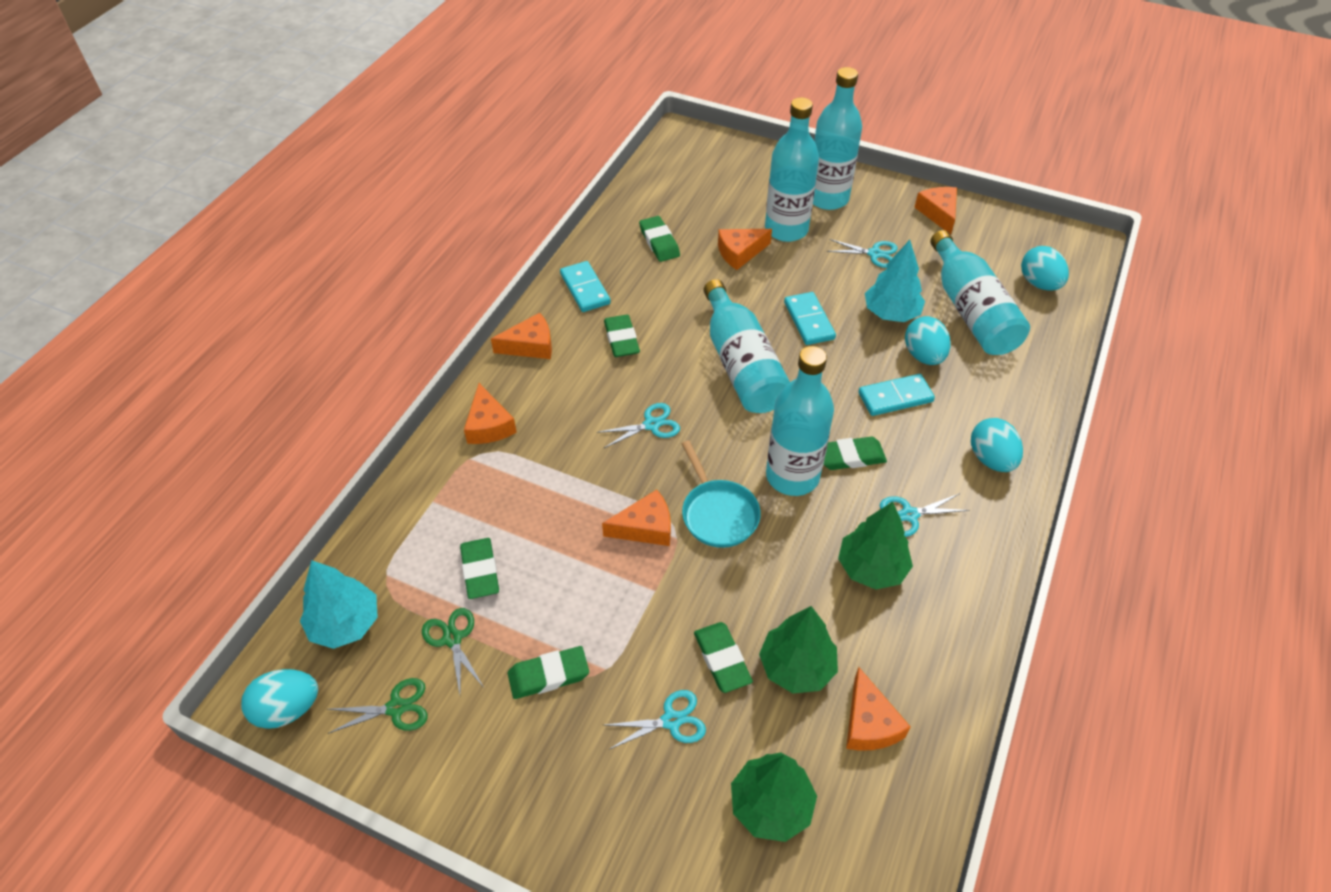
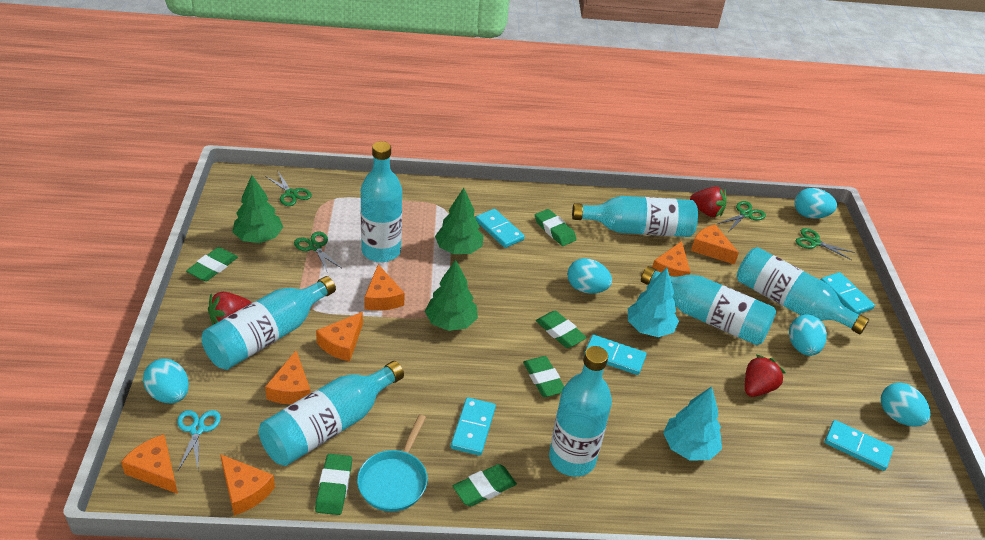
green scissors: 2 -> 4
orange cheese: 6 -> 7
red strawberry: 0 -> 3
turquoise bottle: 5 -> 7
turquoise domino: 3 -> 5
turquoise egg: 4 -> 5
turquoise scissors: 4 -> 1

